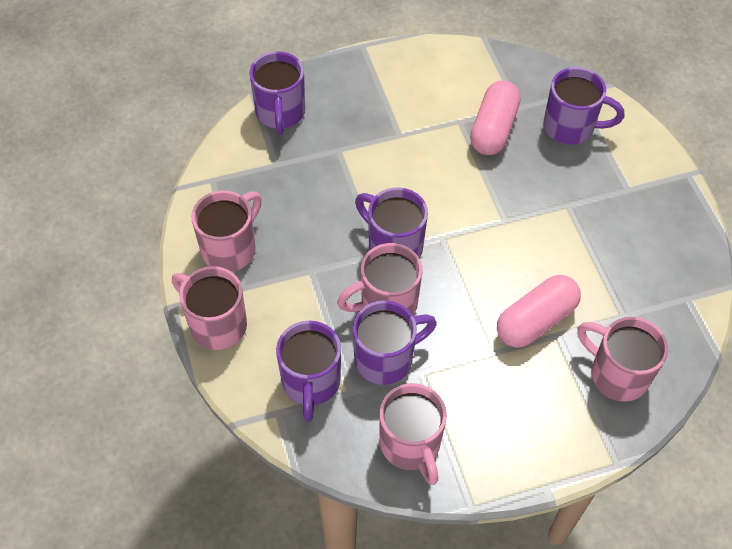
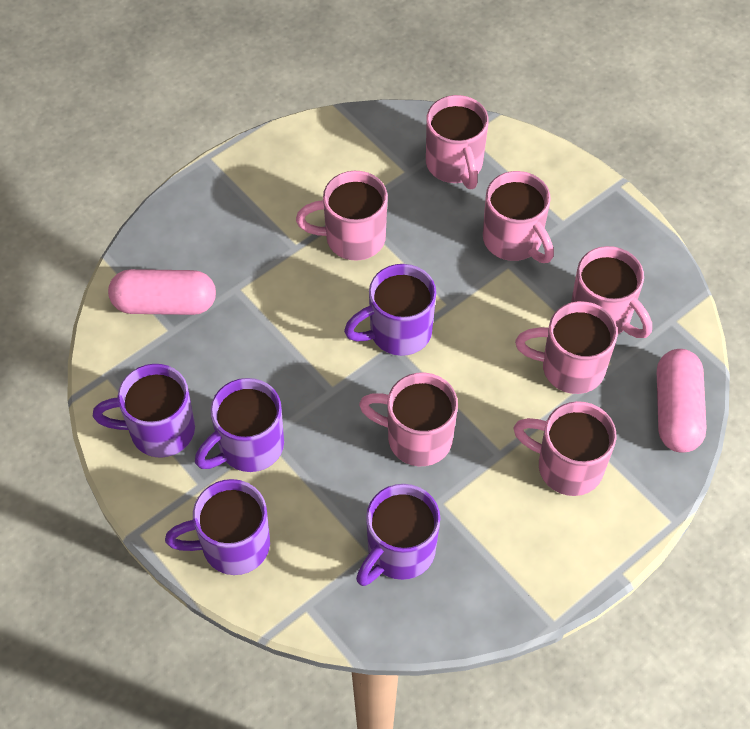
pink mug: 5 -> 7

